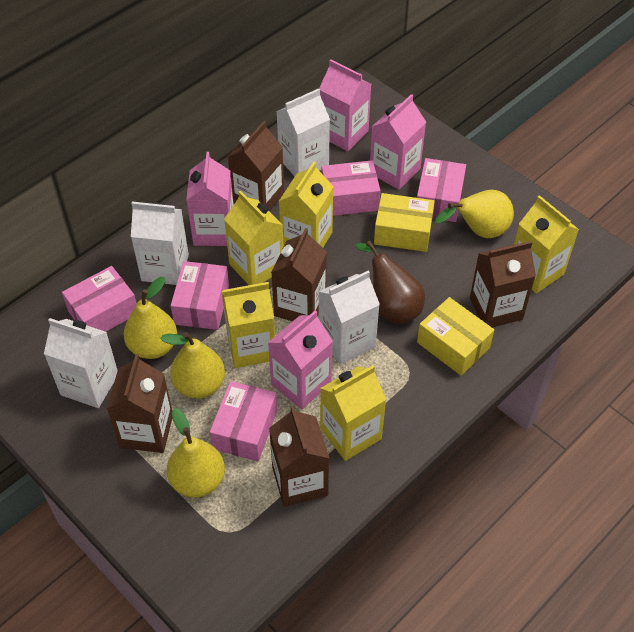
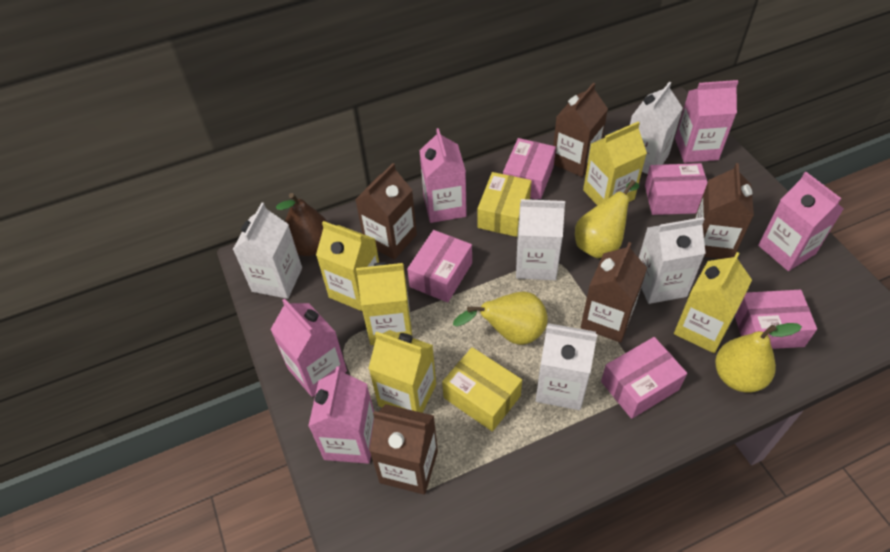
pink carton: 4 -> 5
white carton: 4 -> 5
yellow pear: 4 -> 3

